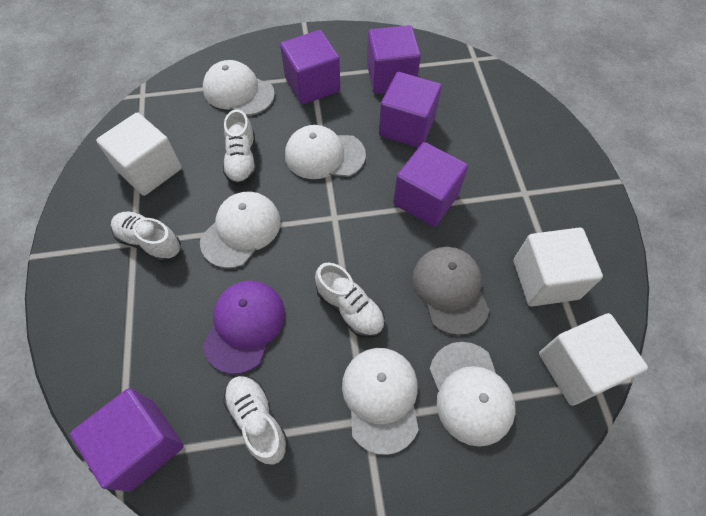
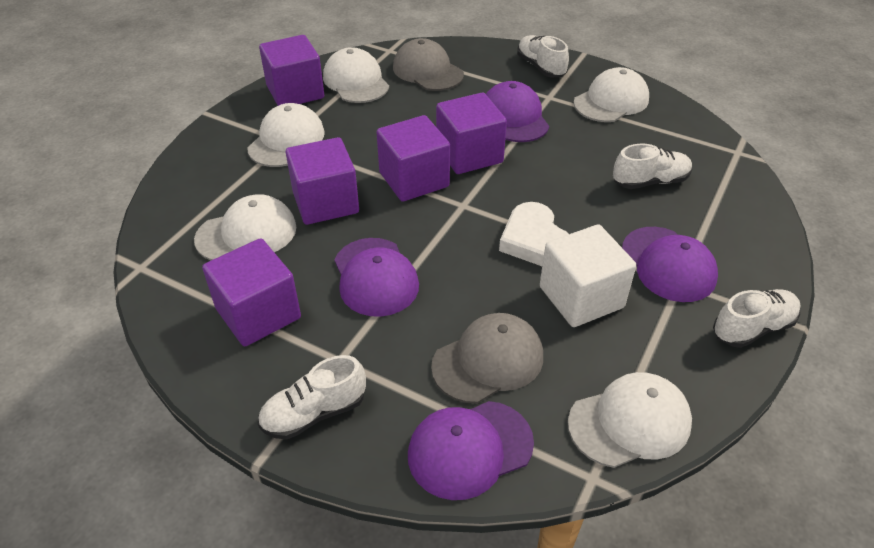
grey cap: 1 -> 2
purple cap: 1 -> 4
white cube: 3 -> 1
white heart: 0 -> 1

